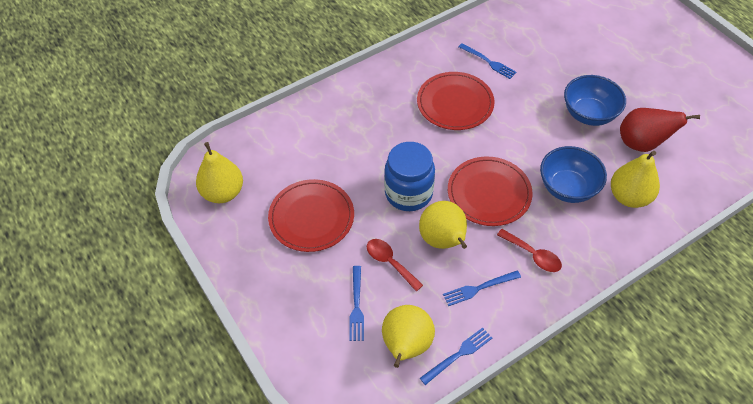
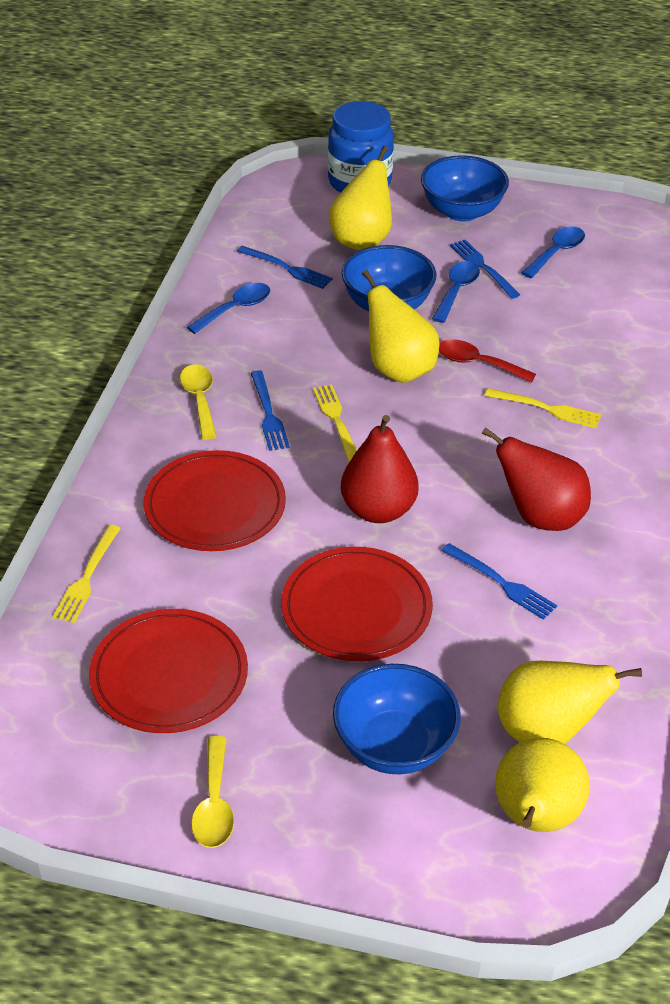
blue bowl: 2 -> 3
blue spoon: 0 -> 3
red pear: 1 -> 2
red spoon: 2 -> 1
yellow fork: 0 -> 3
yellow spoon: 0 -> 2

